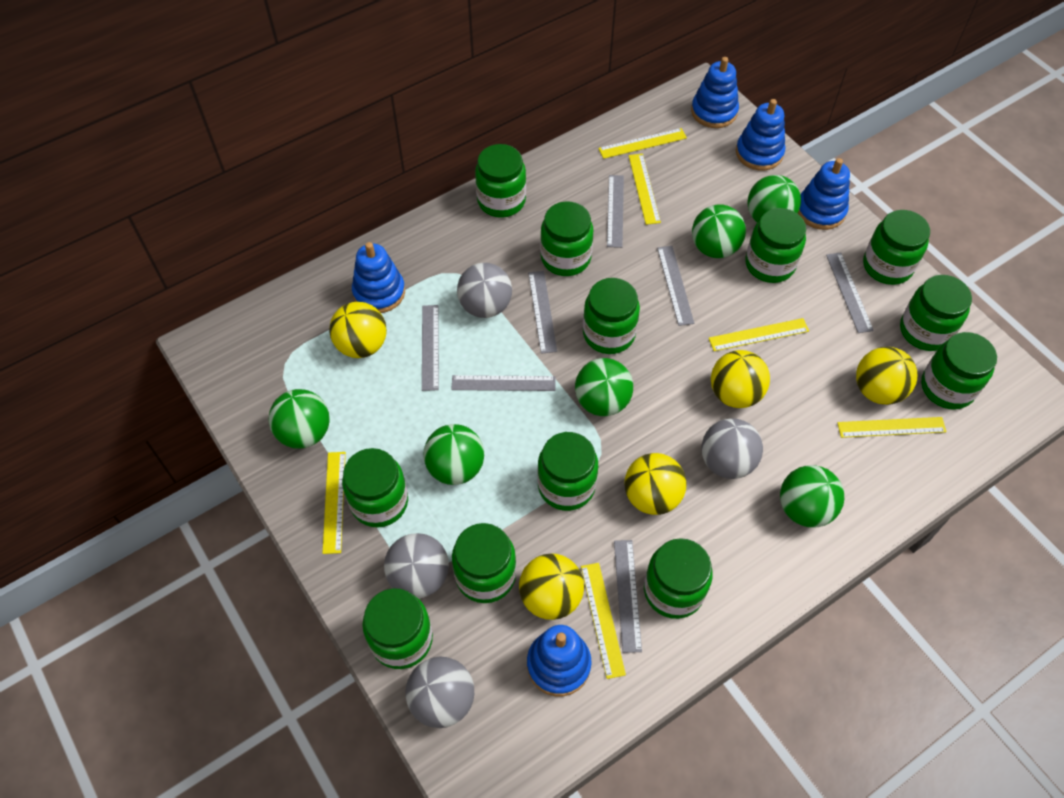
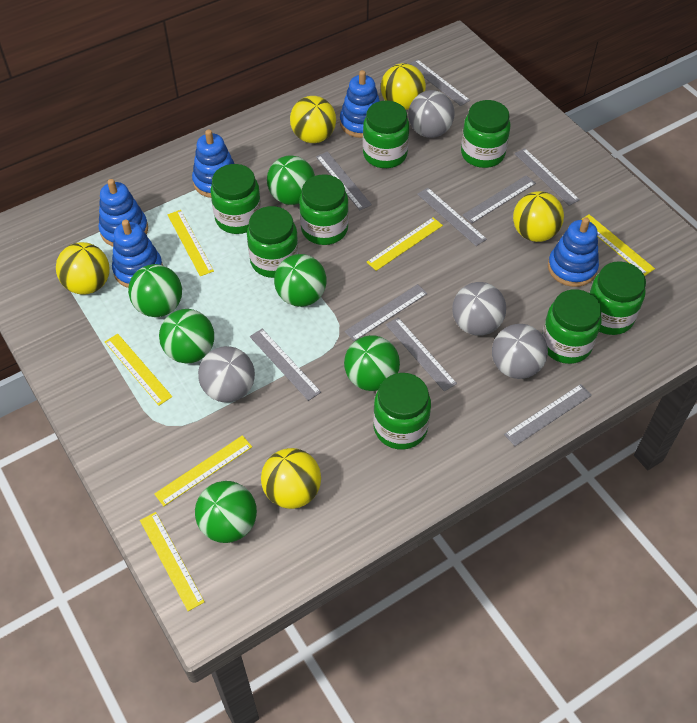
green jar: 12 -> 8
grey ruler: 7 -> 9

